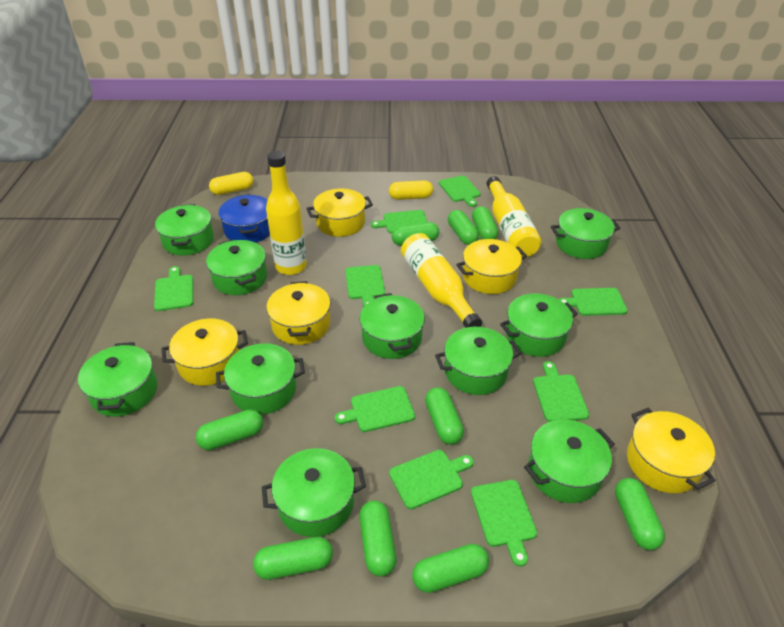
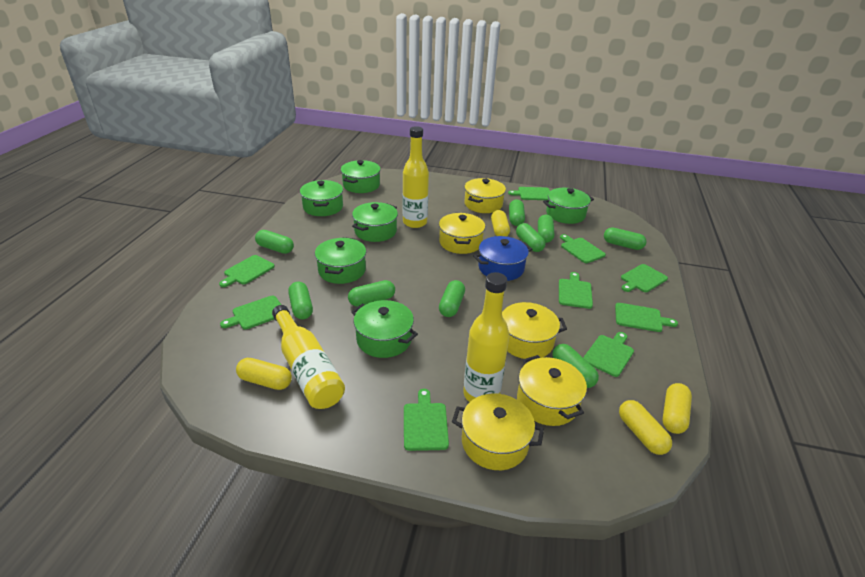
green pot: 10 -> 6
yellow capsule: 2 -> 4

